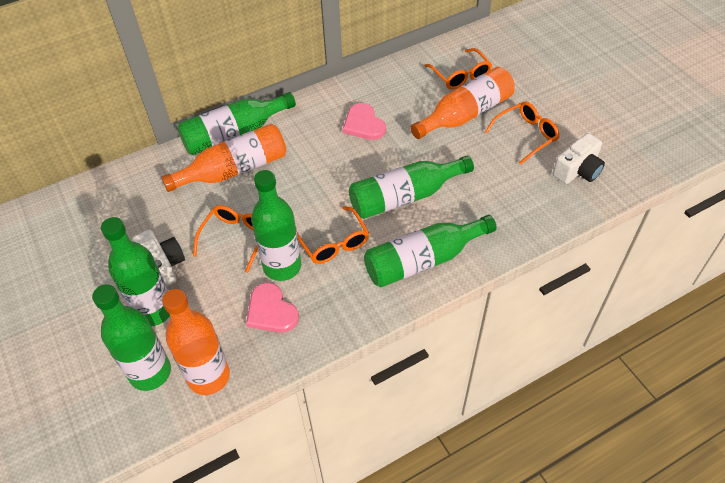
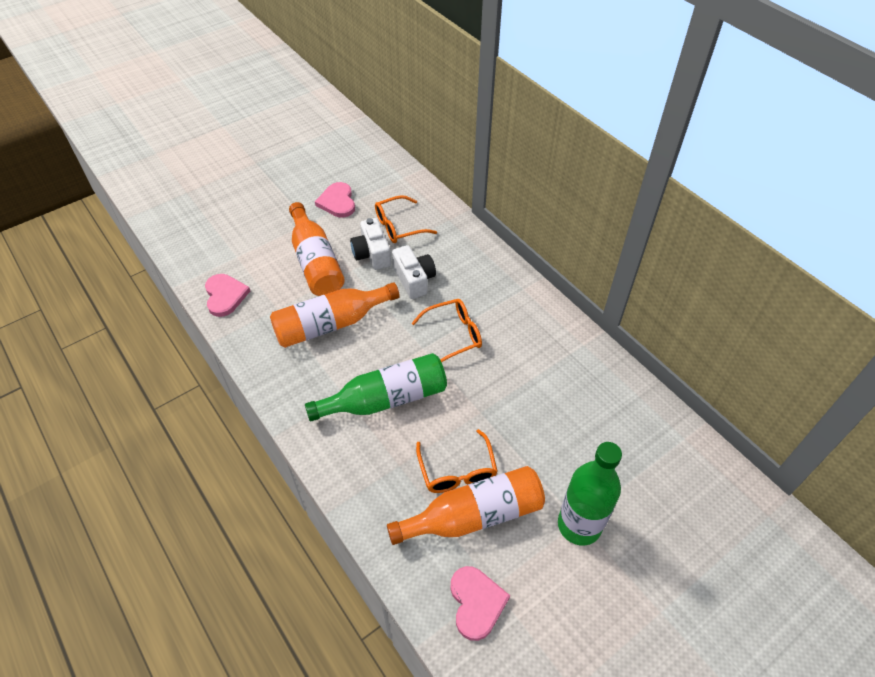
green bottle: 6 -> 2
orange glasses: 4 -> 3
pink heart: 2 -> 3

